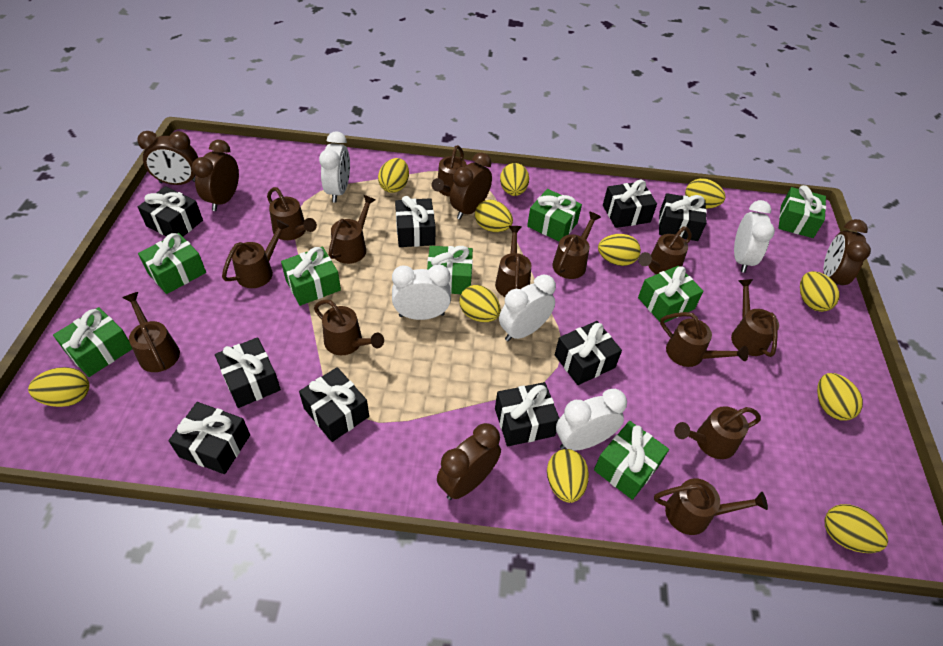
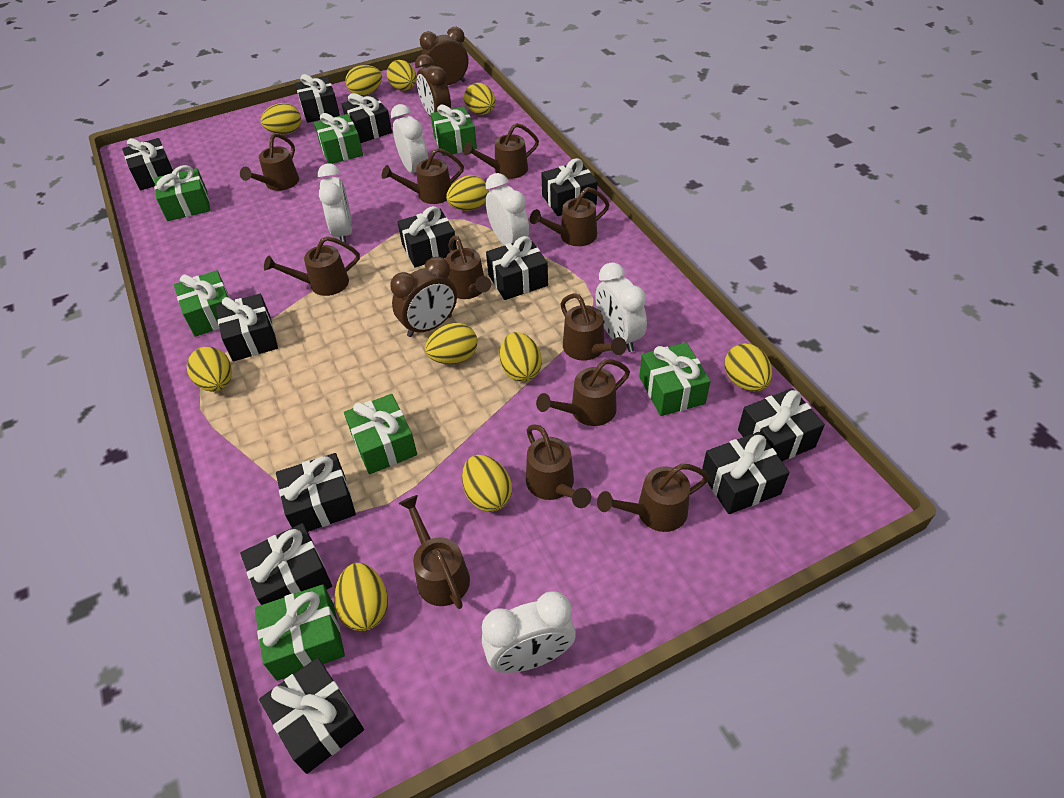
black gift: 9 -> 12
brown clock: 5 -> 3
brown watering can: 13 -> 11
green gift: 8 -> 7

